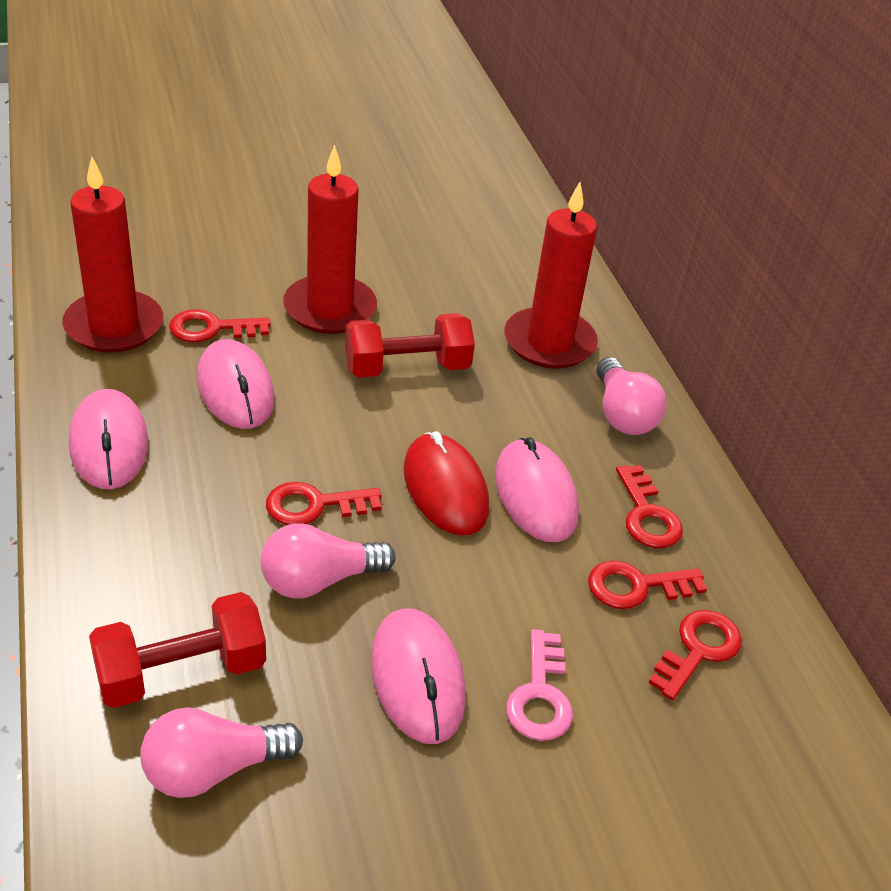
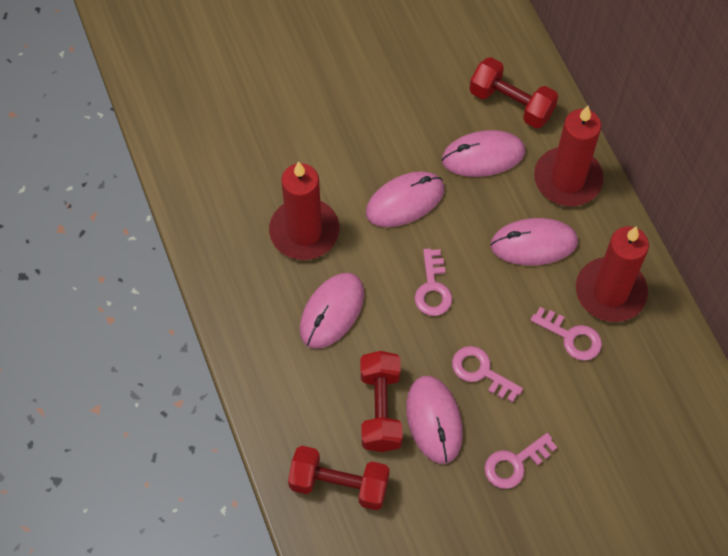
pink key: 1 -> 4
pink light bulb: 3 -> 0
pink mouse: 4 -> 5
red dumbbell: 2 -> 3
red key: 5 -> 0
red mouse: 1 -> 0

